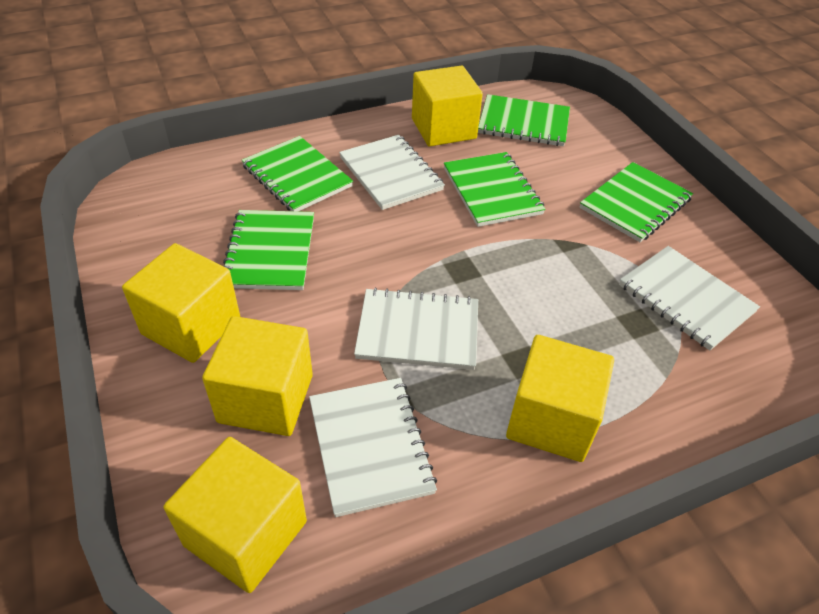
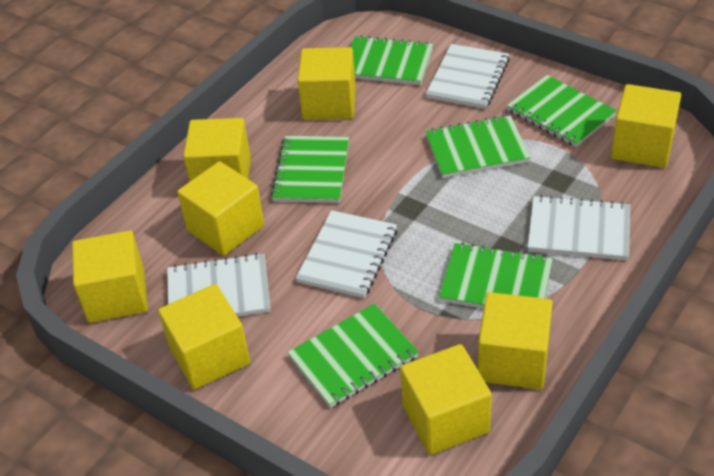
green notebook: 5 -> 6
yellow cube: 5 -> 8

